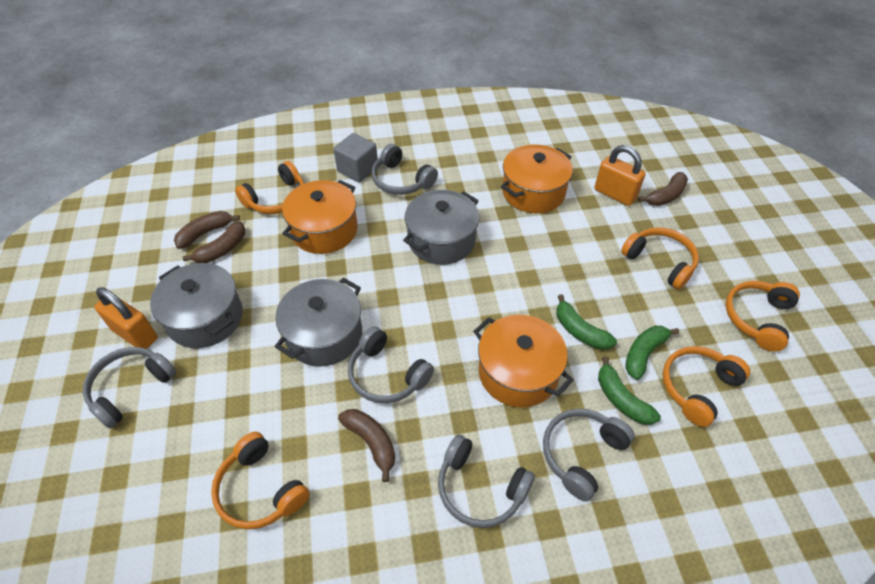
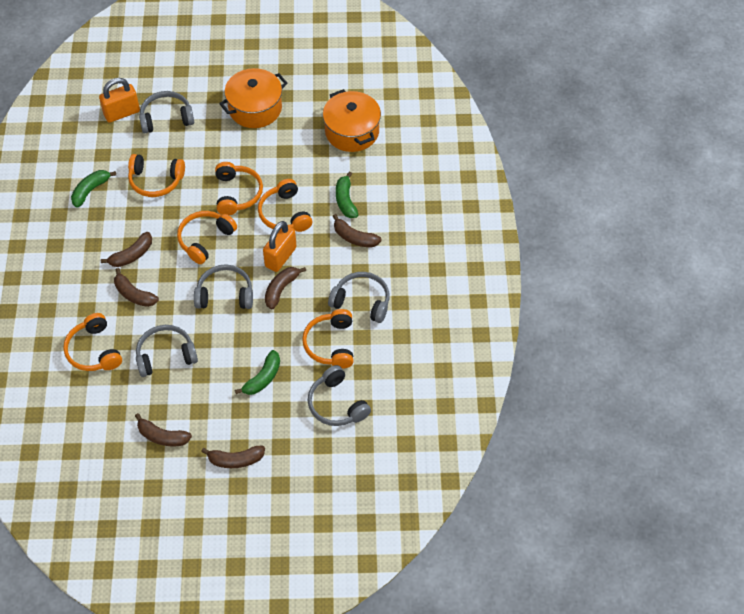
brown banana: 4 -> 6
grey cube: 1 -> 0
grey pot: 3 -> 0
orange headphones: 5 -> 6
orange pot: 3 -> 2

